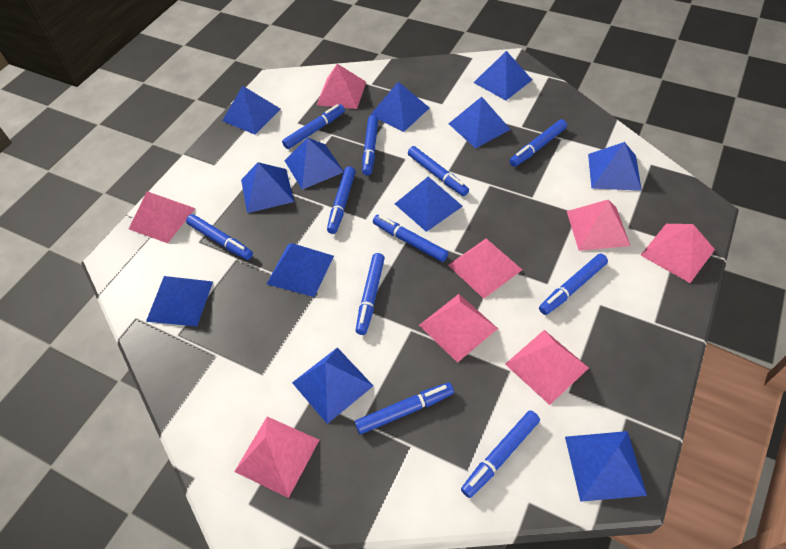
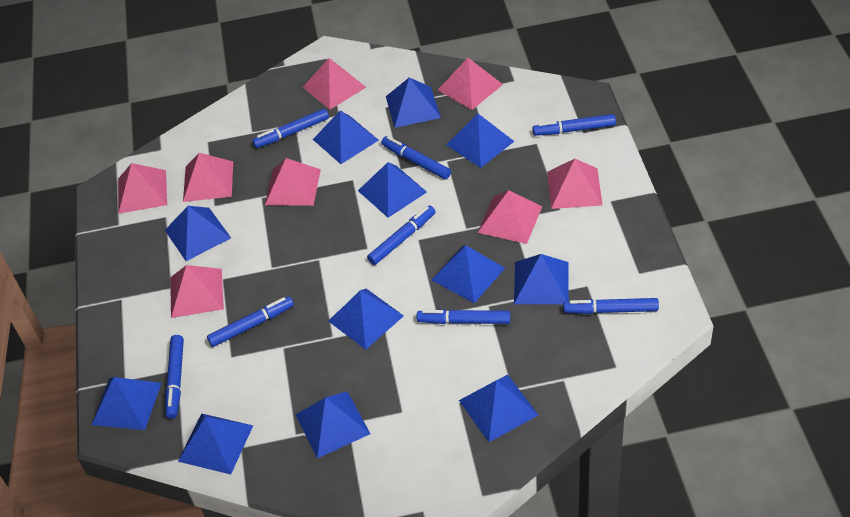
blue marker: 11 -> 8

